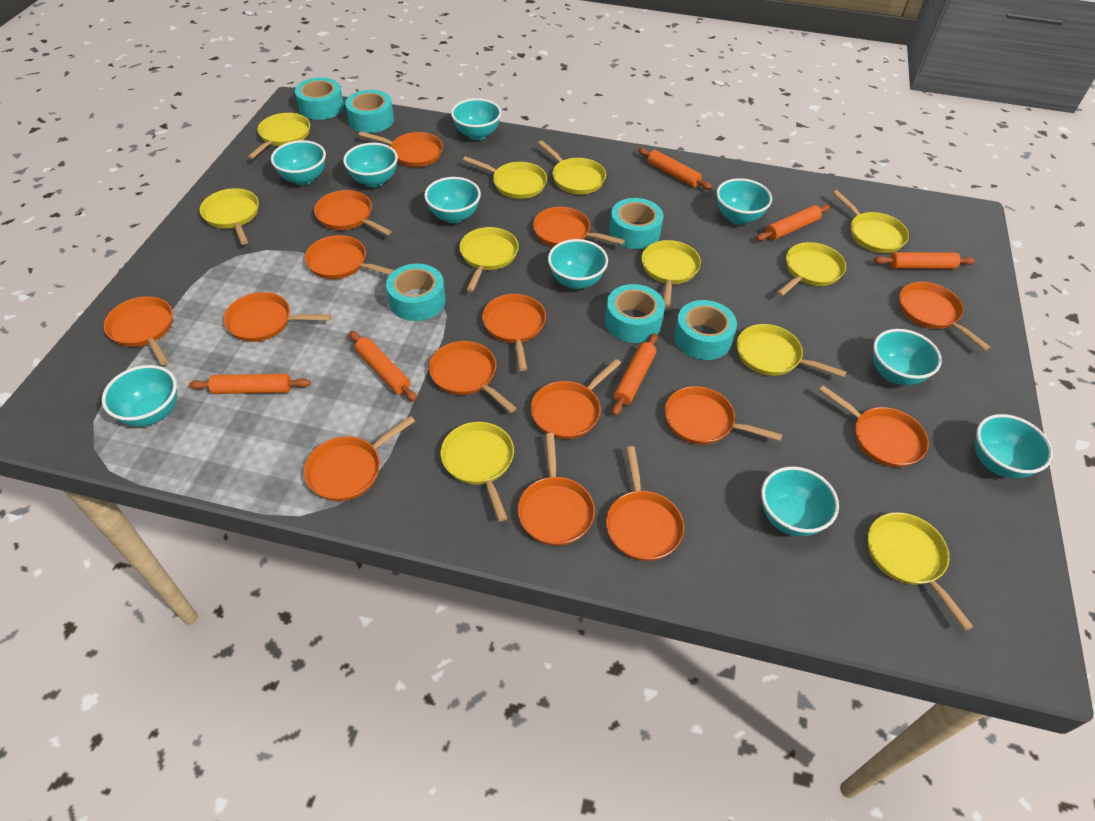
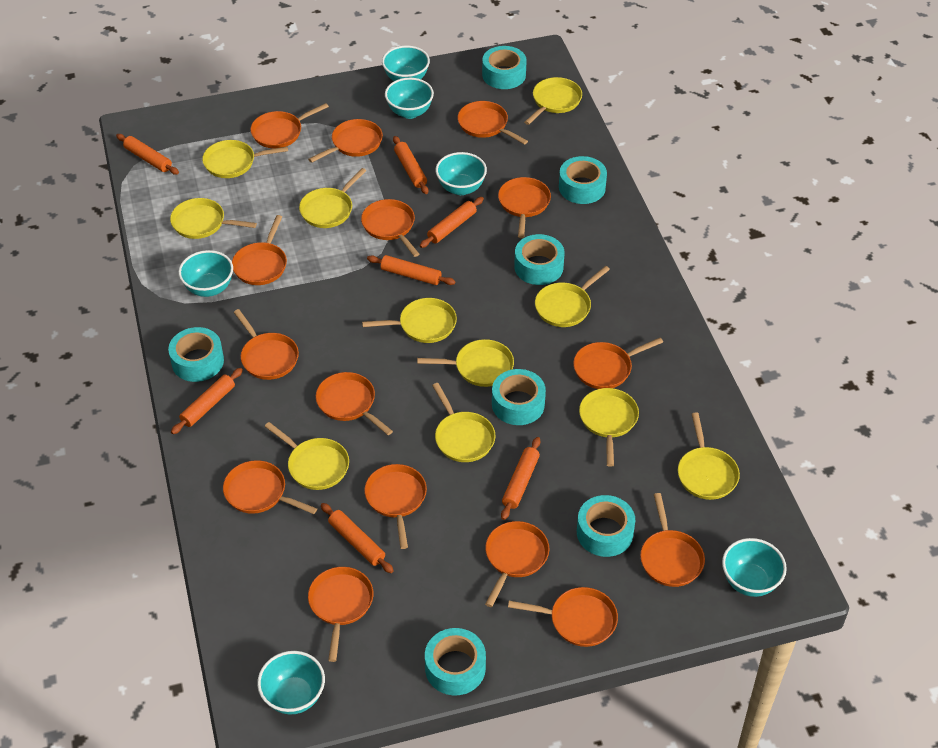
orange rolling pin: 6 -> 7
turquoise bowl: 10 -> 6
turquoise tape: 6 -> 7

